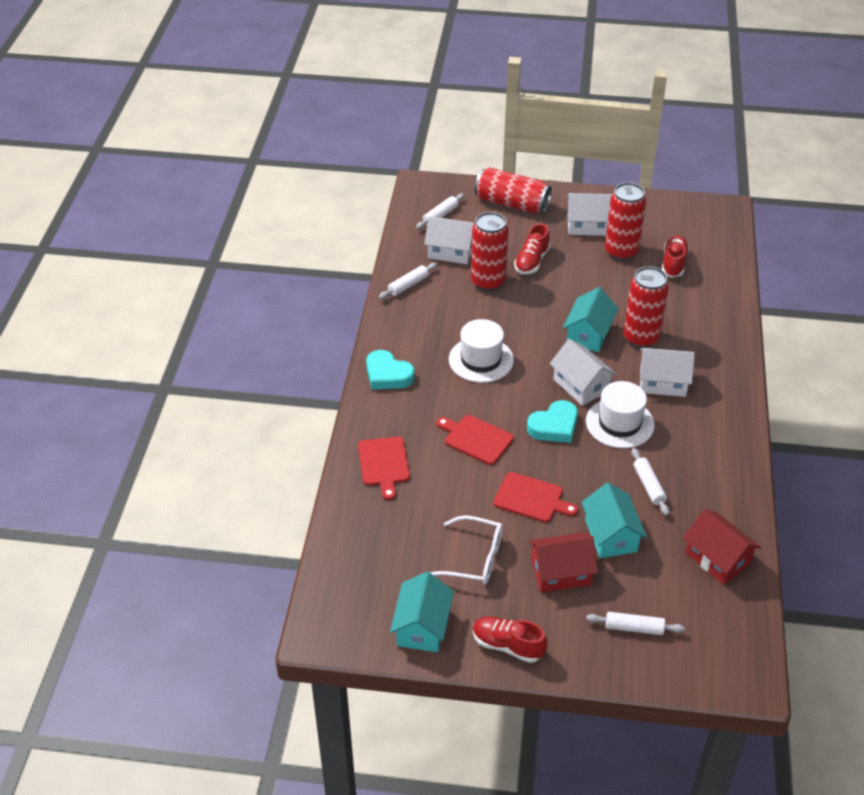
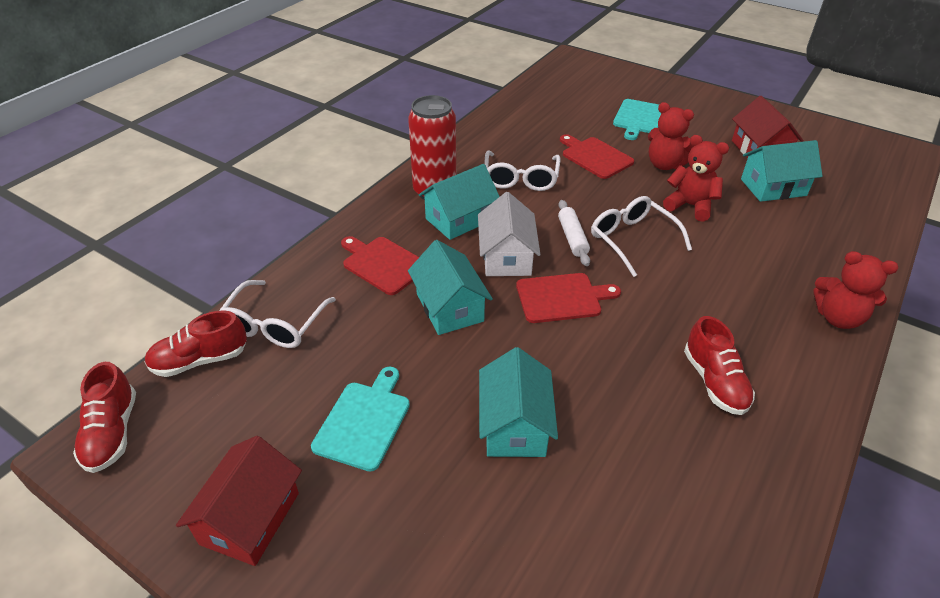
red can: 4 -> 1
red teddy bear: 0 -> 3
turquoise cutting board: 0 -> 2
turquoise heart: 2 -> 0
turquoise house: 3 -> 4
white glasses: 1 -> 3
white hat: 2 -> 0
white house: 4 -> 1
white rolling pin: 4 -> 1

